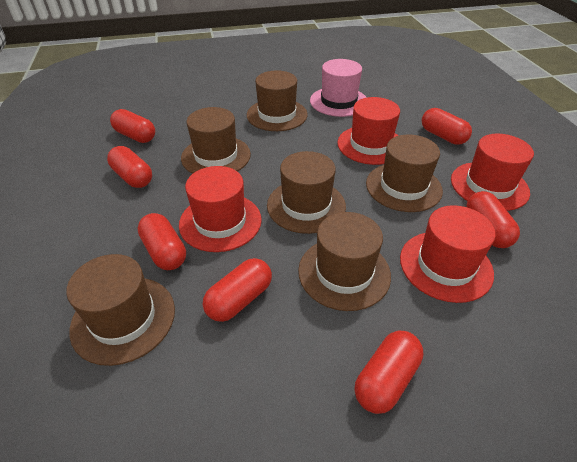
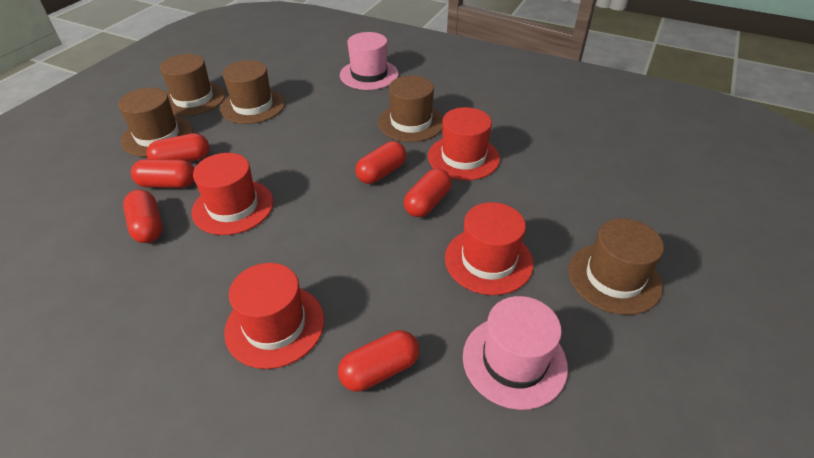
brown hat: 6 -> 5
pink hat: 1 -> 2
red capsule: 7 -> 6

